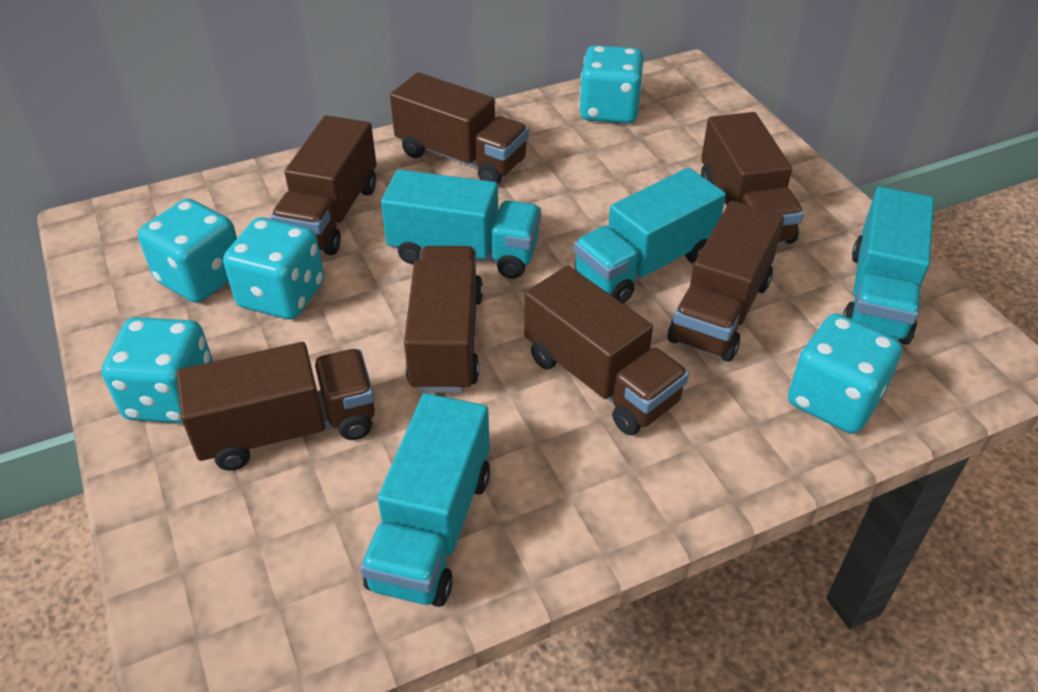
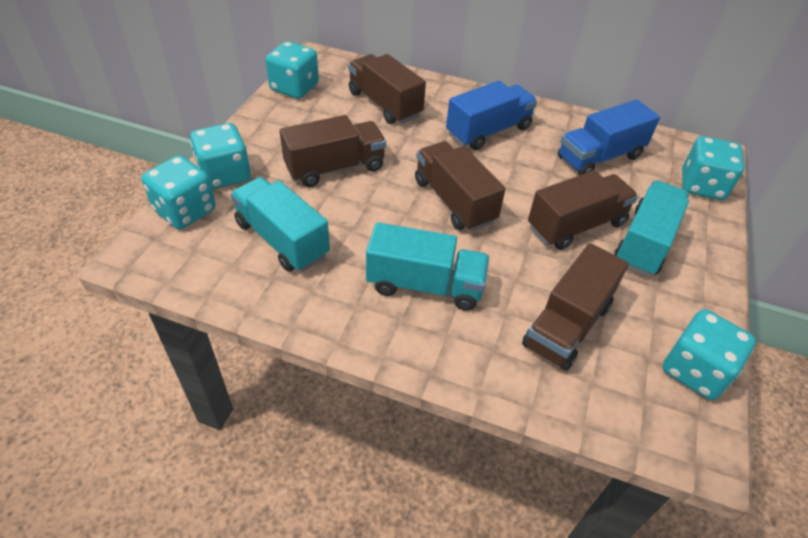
blue truck: 0 -> 2
brown truck: 7 -> 5
turquoise truck: 4 -> 3

